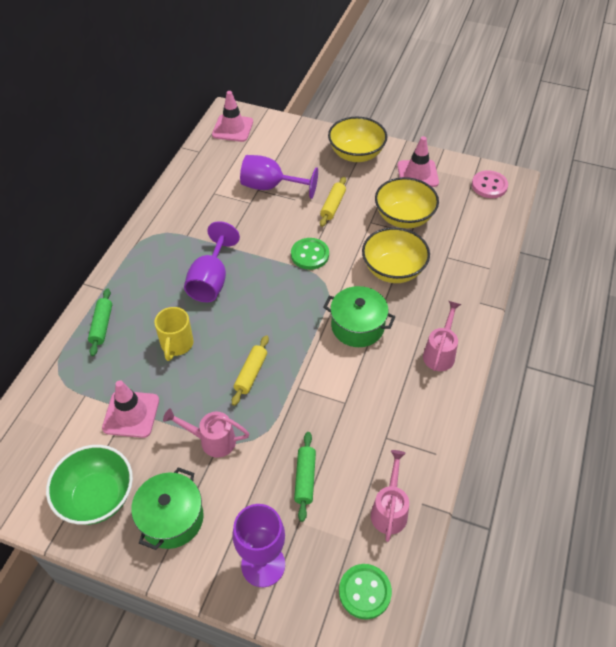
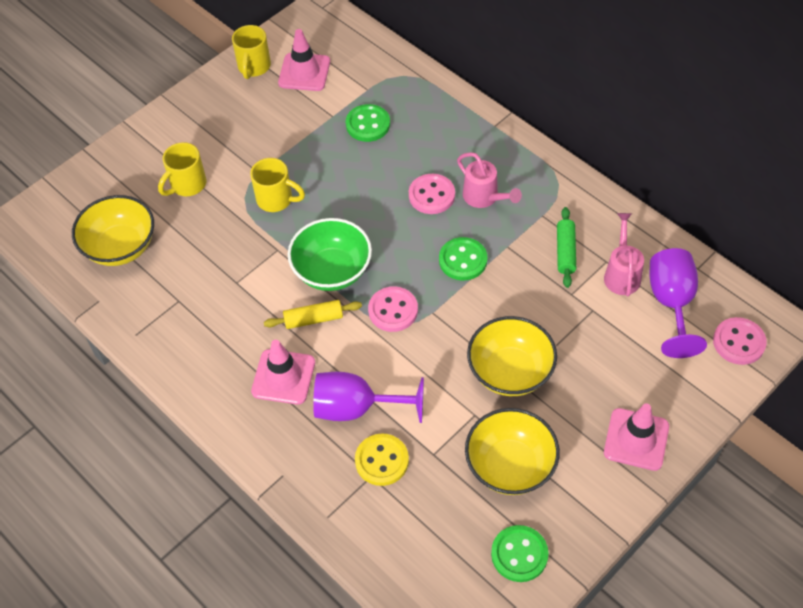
green button: 2 -> 3
green pot: 2 -> 0
green rolling pin: 2 -> 1
pink button: 1 -> 3
pink watering can: 3 -> 2
purple goblet: 3 -> 2
yellow button: 0 -> 1
yellow mug: 1 -> 3
yellow rolling pin: 2 -> 1

